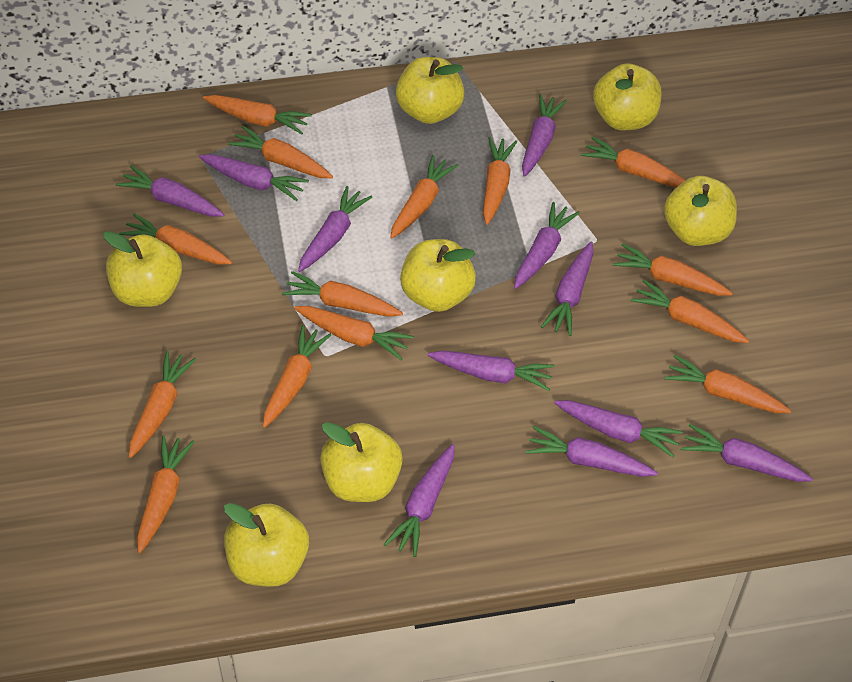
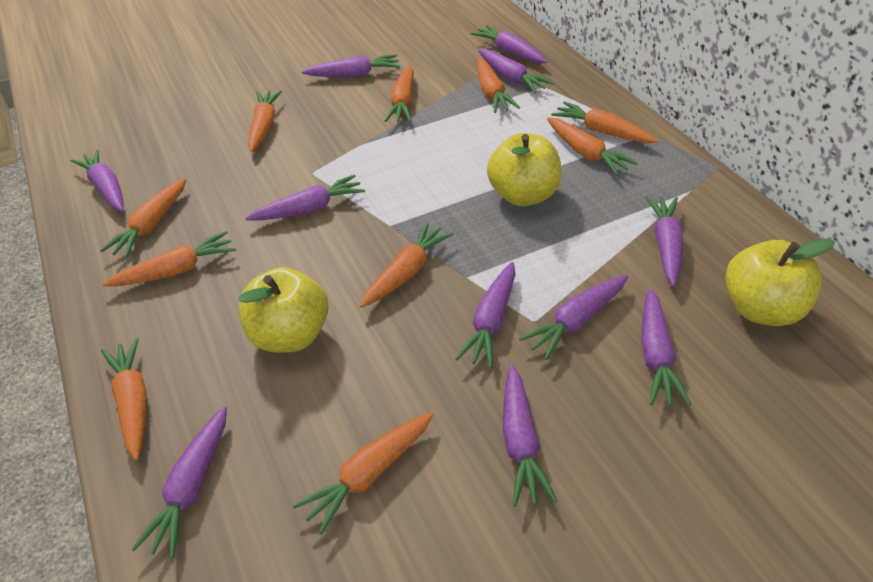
orange carrot: 14 -> 10
yellow apple: 7 -> 3

